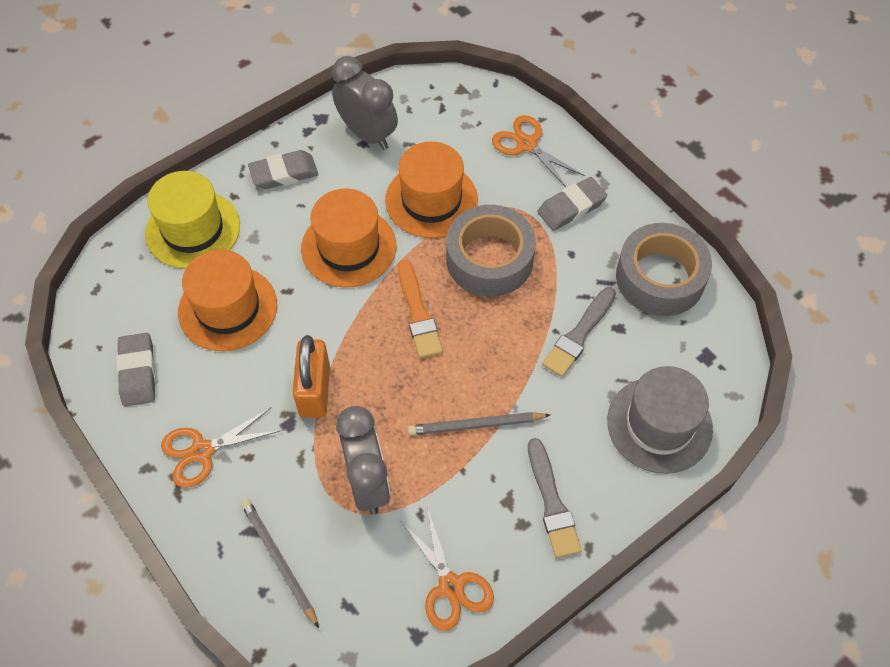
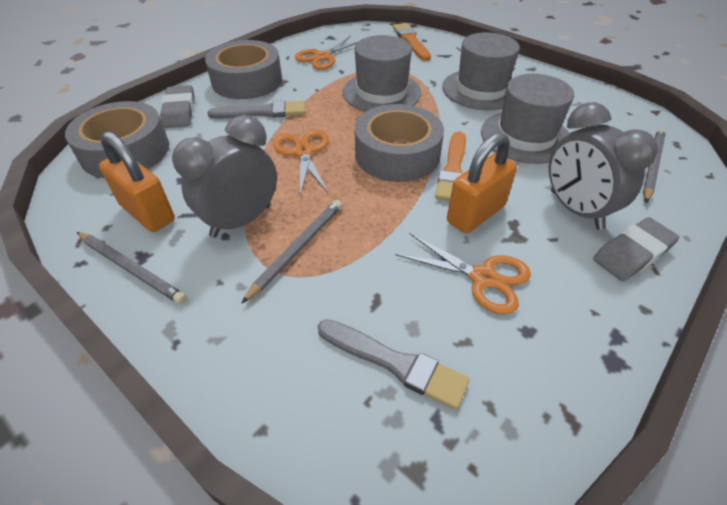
grey eraser: 3 -> 2
grey hat: 1 -> 3
grey pencil: 2 -> 3
grey tape: 2 -> 3
orange brush: 1 -> 2
orange hat: 3 -> 0
orange padlock: 1 -> 2
yellow hat: 1 -> 0

